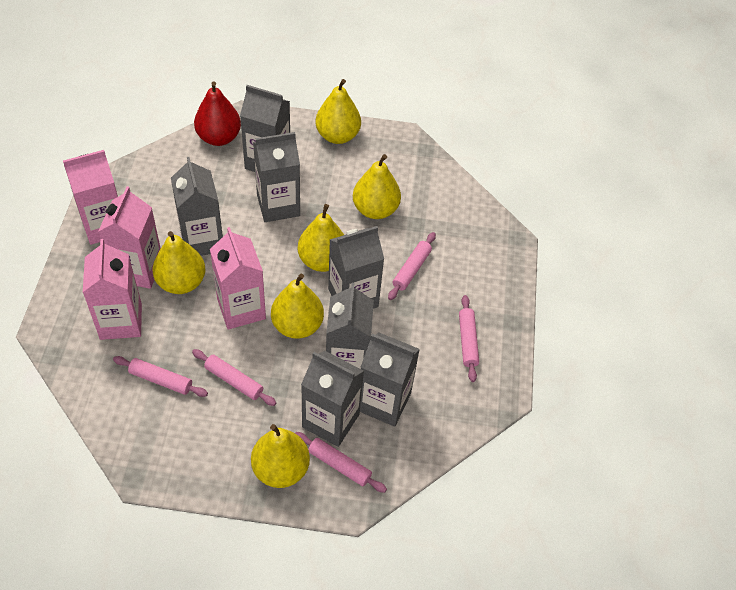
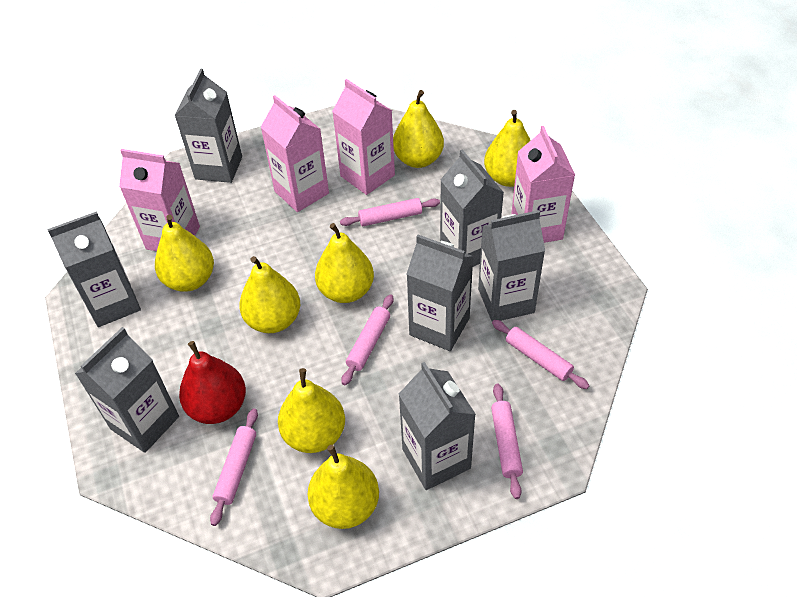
yellow pear: 6 -> 7

